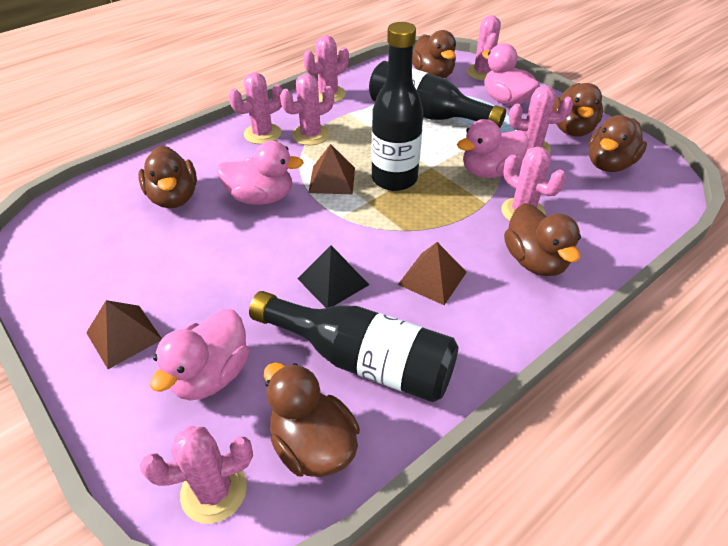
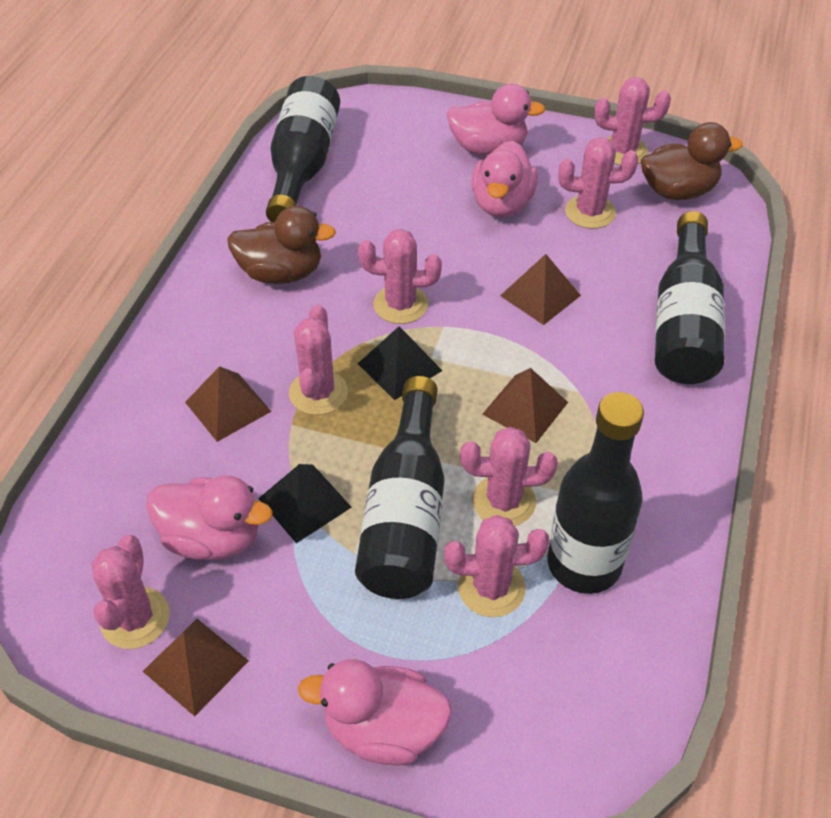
black bottle: 3 -> 4
black pyramid: 1 -> 2
brown duck: 6 -> 2
brown pyramid: 3 -> 4

